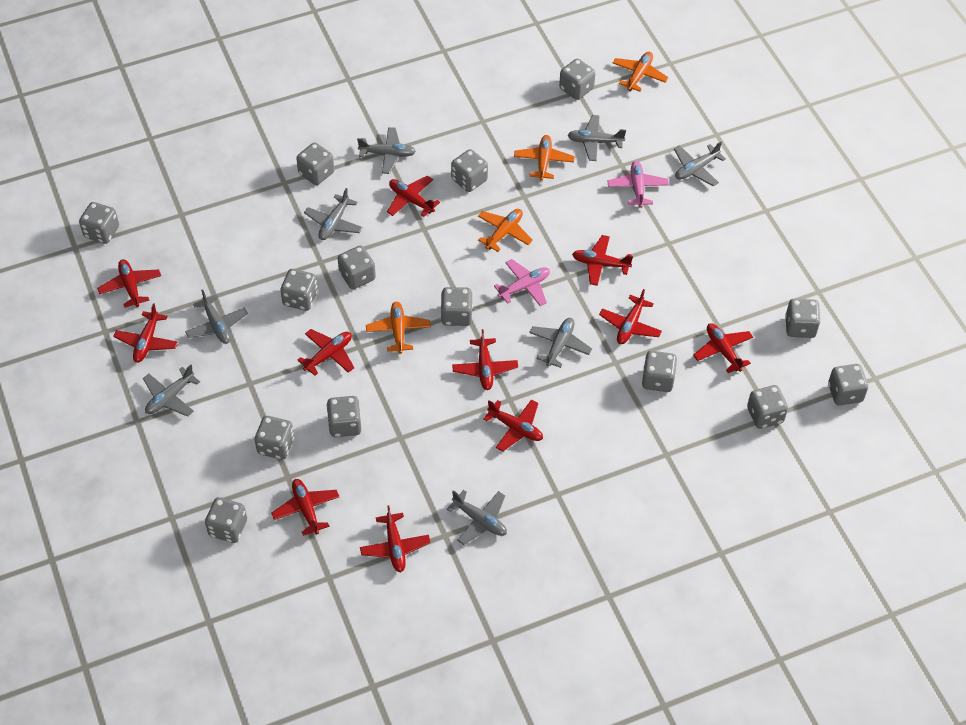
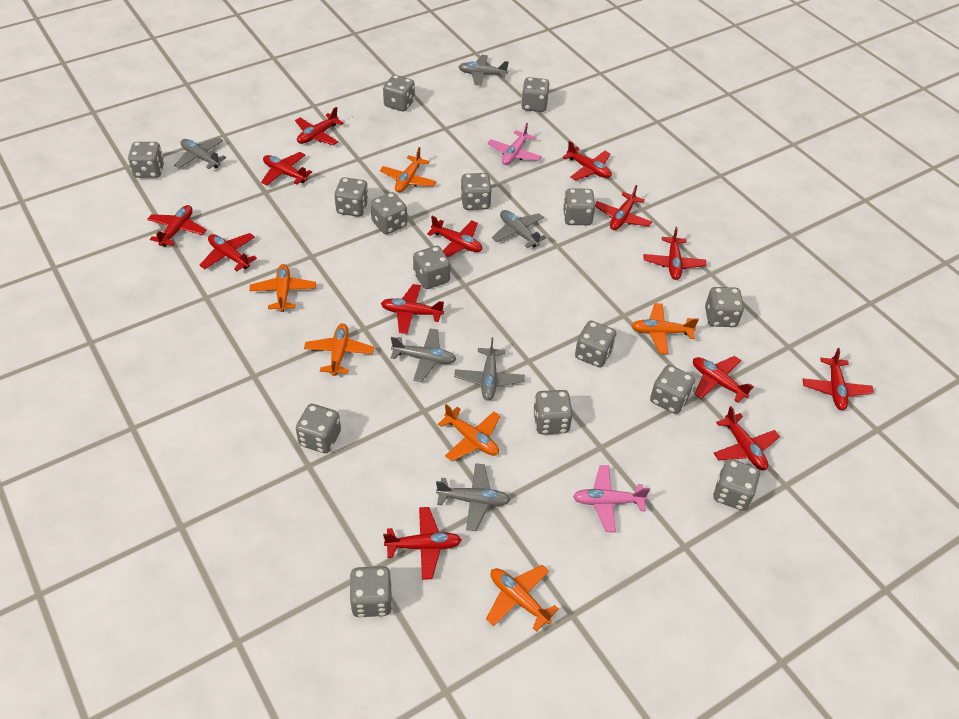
grey dice: 14 -> 15
grey plane: 8 -> 6
orange plane: 4 -> 6
red plane: 11 -> 13

